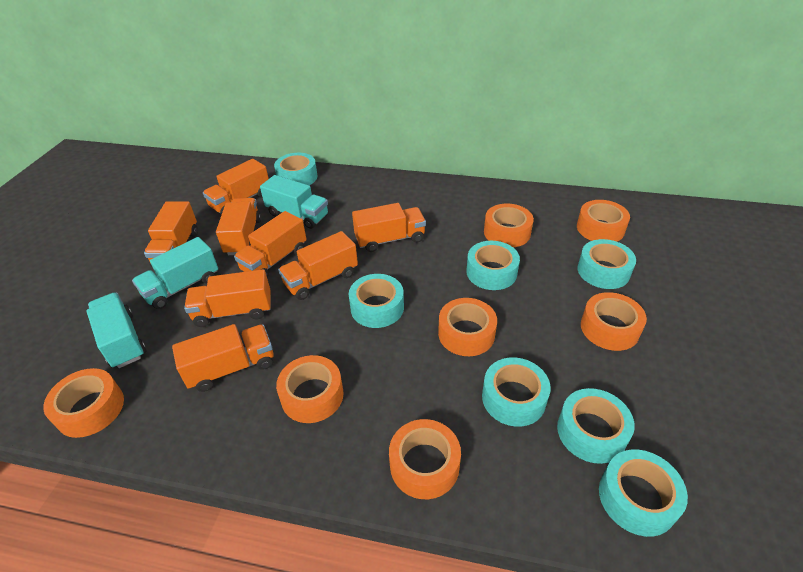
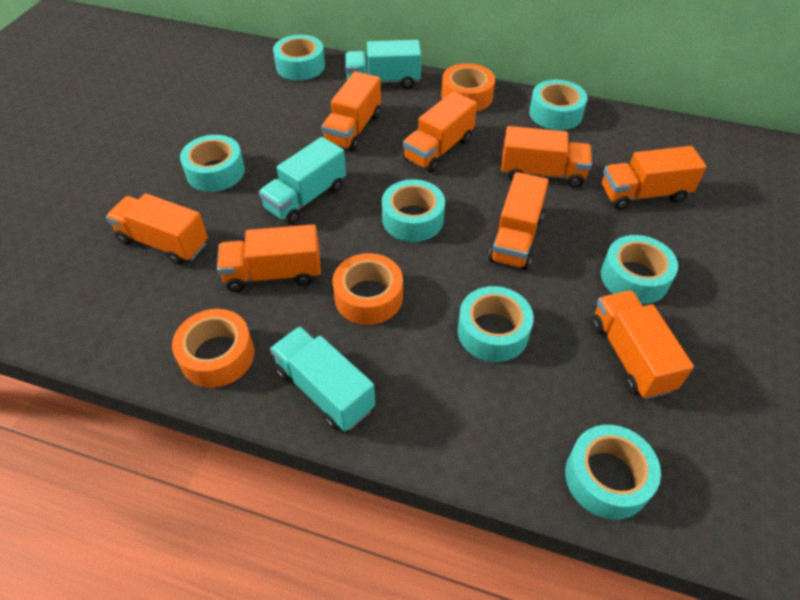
orange tape: 7 -> 3

